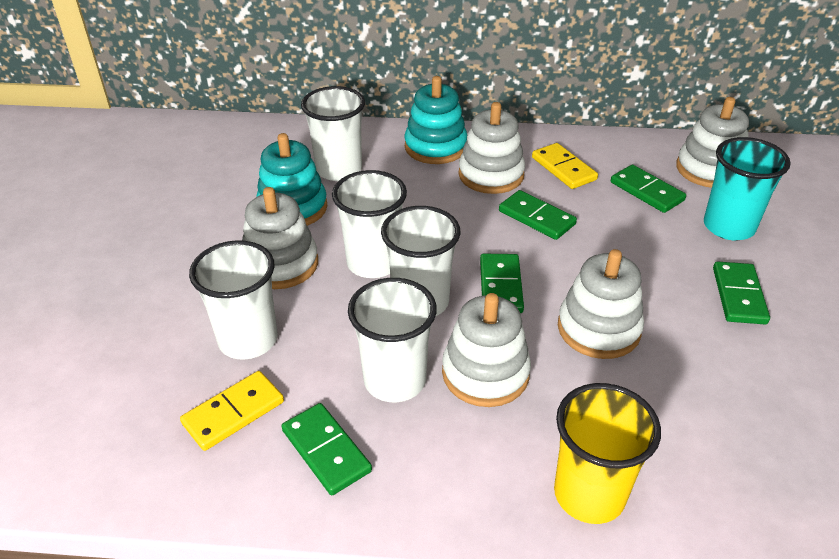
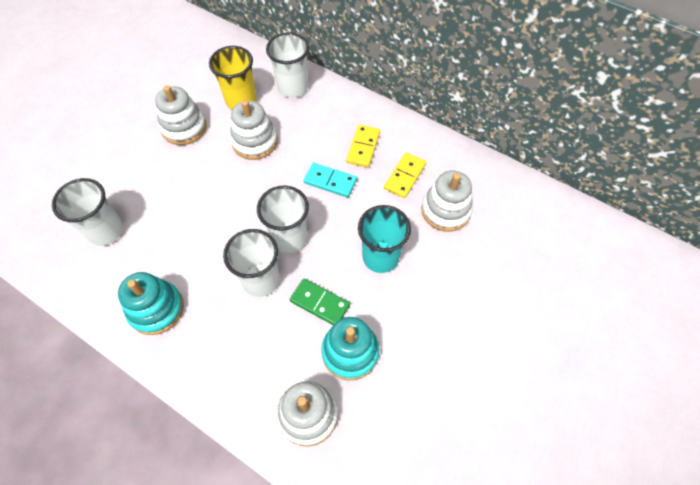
green domino: 5 -> 1
turquoise domino: 0 -> 1
white cup: 5 -> 4
white stacking toy: 5 -> 4

